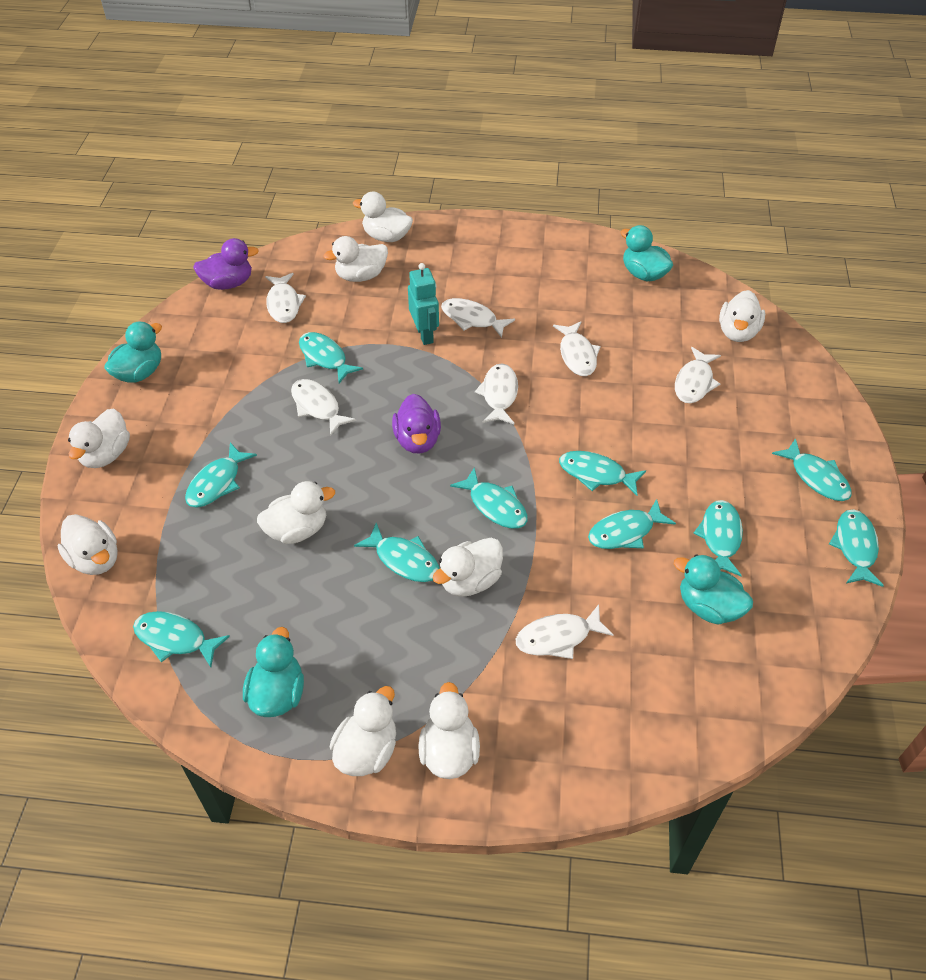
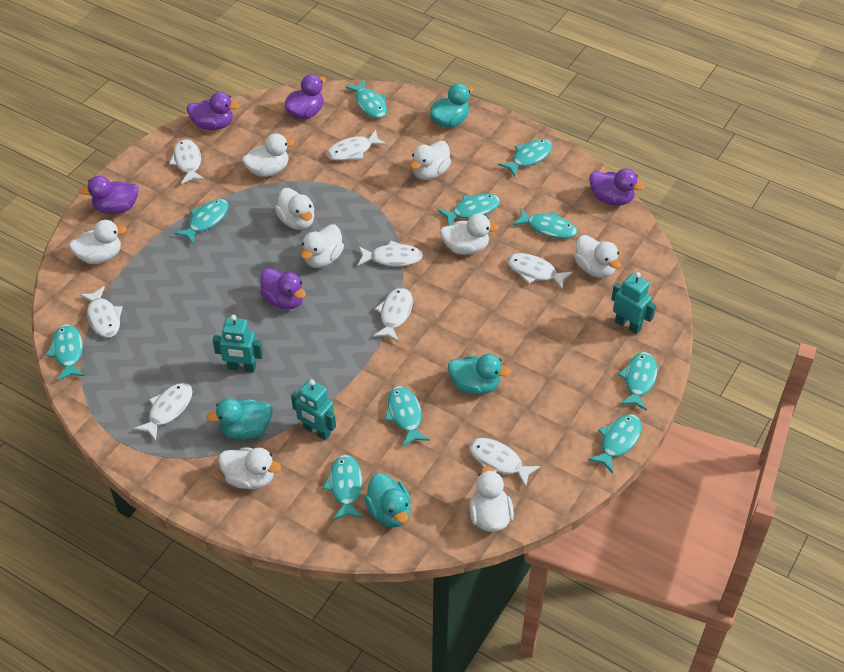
purple duck: 2 -> 5
turquoise robot: 1 -> 3
white fish: 7 -> 8

